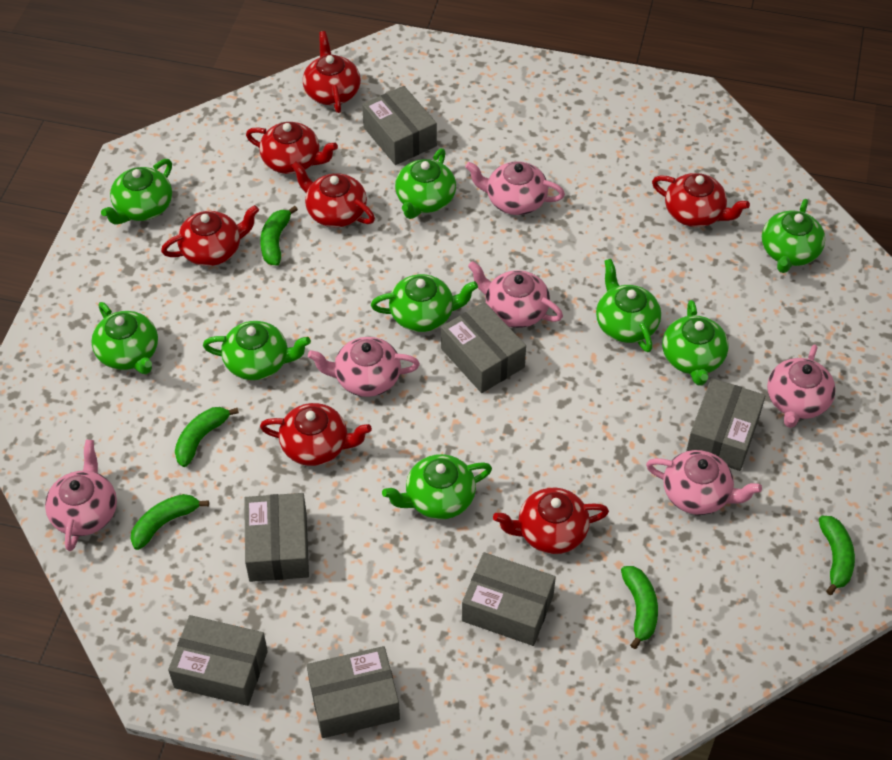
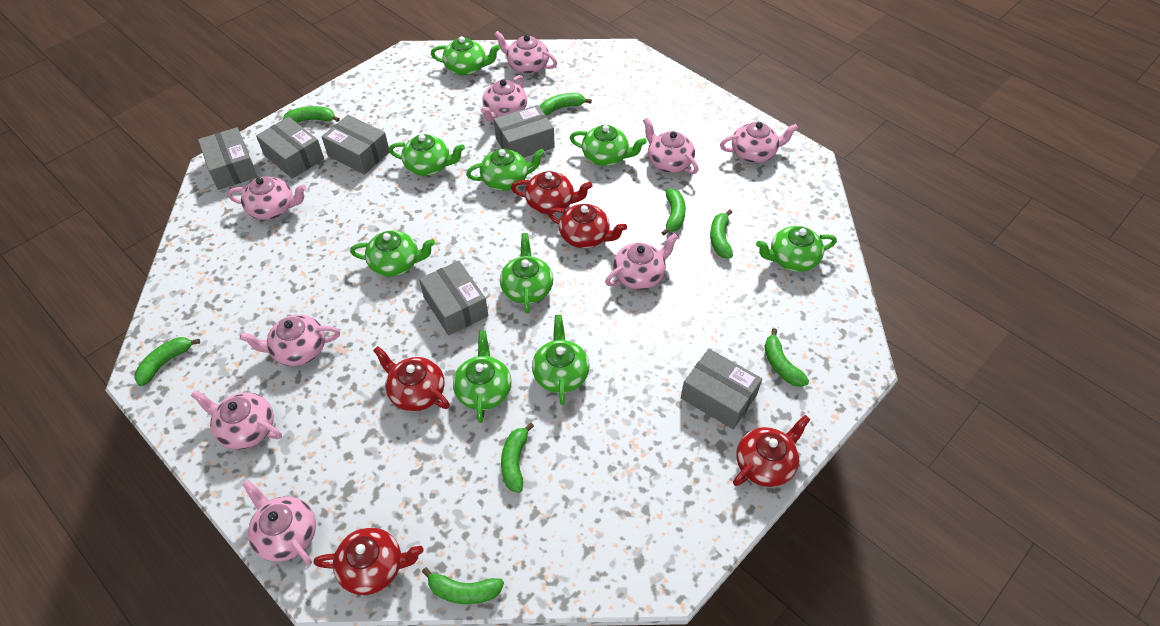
green banana: 5 -> 8
grey box: 7 -> 6
pink teapot: 6 -> 9
red teapot: 7 -> 5

